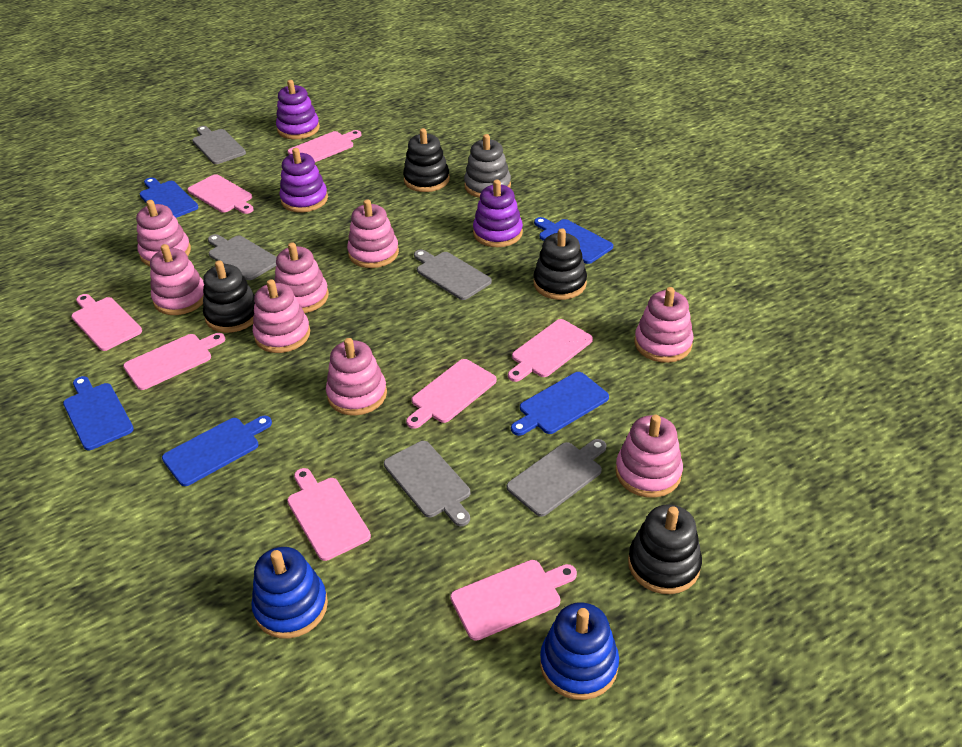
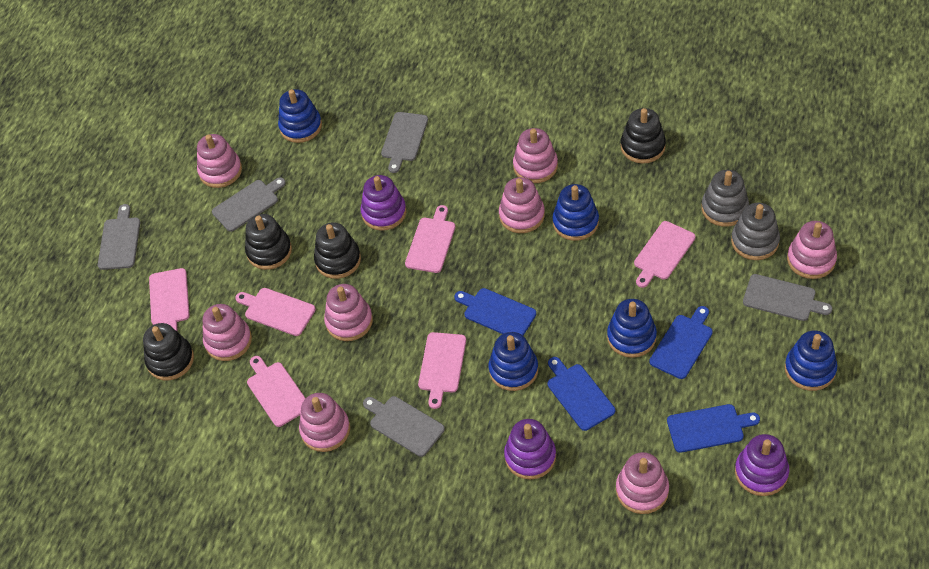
blue cutting board: 5 -> 4
blue stacking toy: 2 -> 5
grey stacking toy: 1 -> 2
pink cutting board: 8 -> 6

